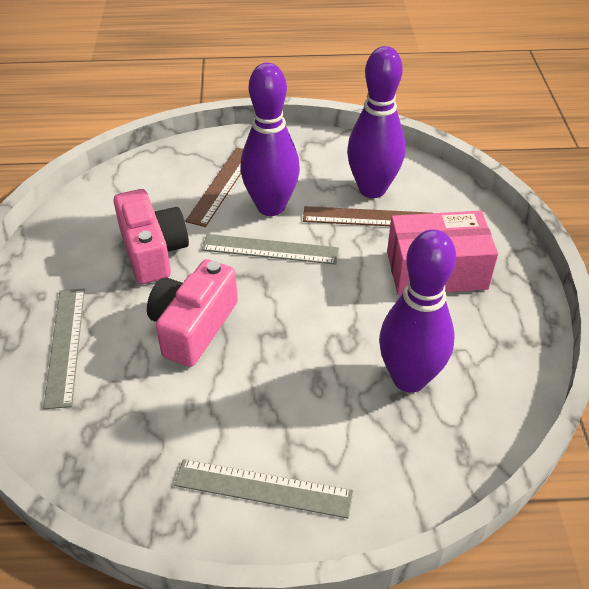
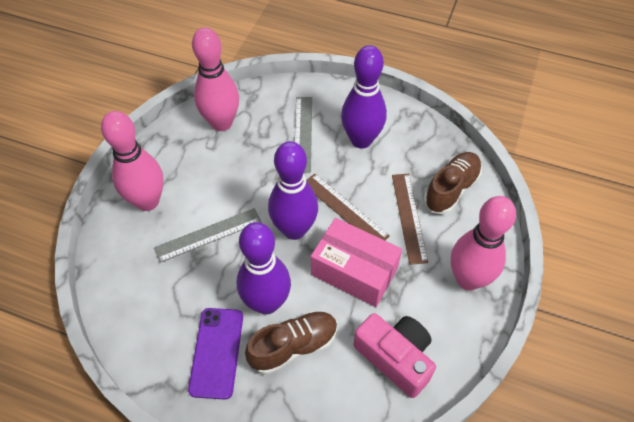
brown shoe: 0 -> 2
grey ruler: 3 -> 2
pink bowling pin: 0 -> 3
pink camera: 2 -> 1
purple phone: 0 -> 1

